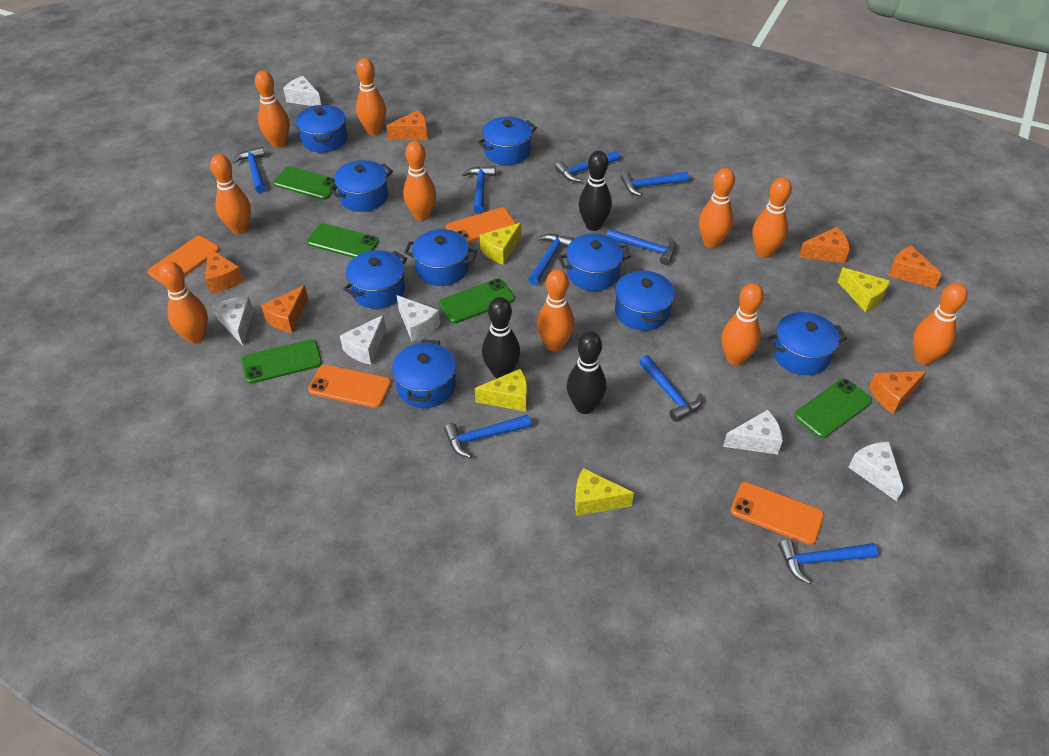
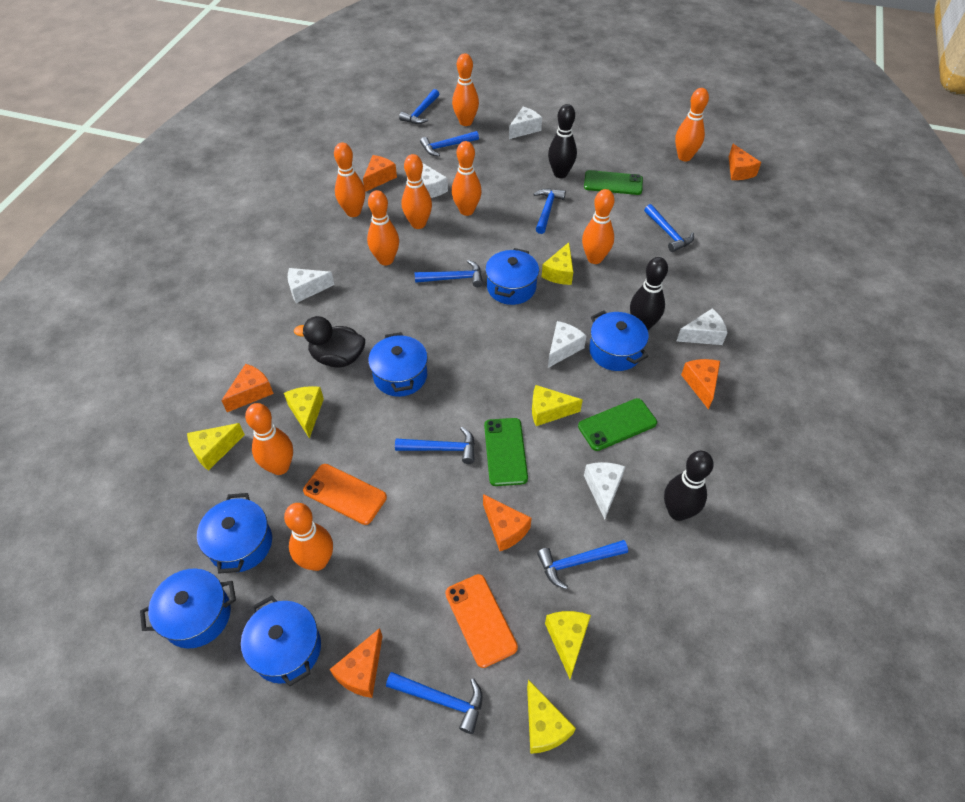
black duck: 0 -> 1
blue hammer: 9 -> 8
blue pot: 9 -> 6
green phone: 5 -> 3
orange bowling pin: 10 -> 9
orange phone: 4 -> 2
yellow cheese: 4 -> 6

